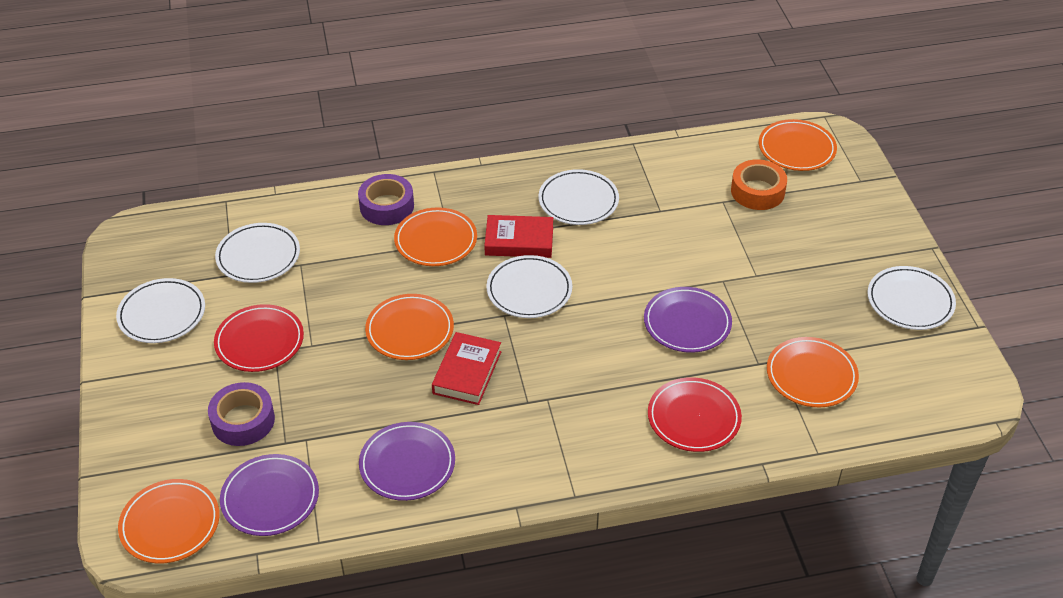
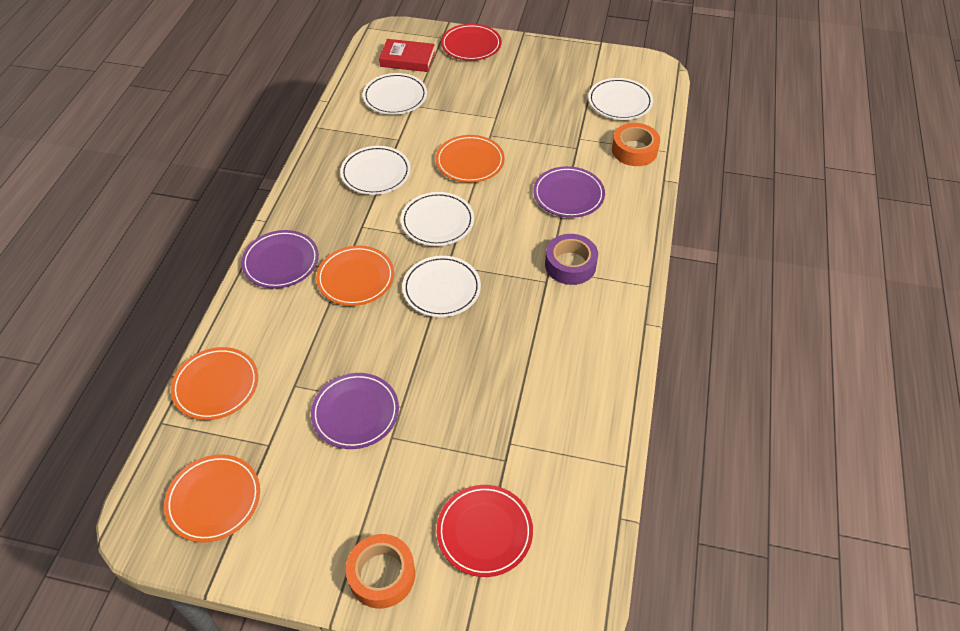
orange plate: 5 -> 4
orange tape: 1 -> 2
purple tape: 2 -> 1
red book: 2 -> 1

